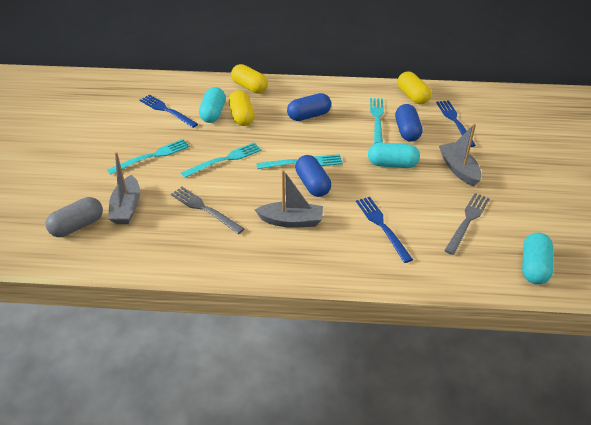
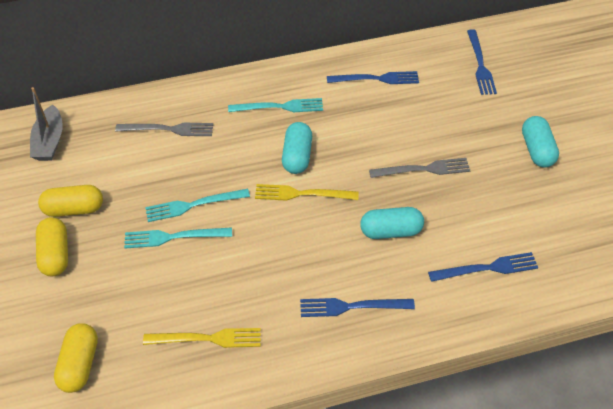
blue capsule: 3 -> 0
blue fork: 3 -> 4
grey boat: 3 -> 1
grey capsule: 1 -> 0
turquoise fork: 4 -> 3
yellow fork: 0 -> 2

